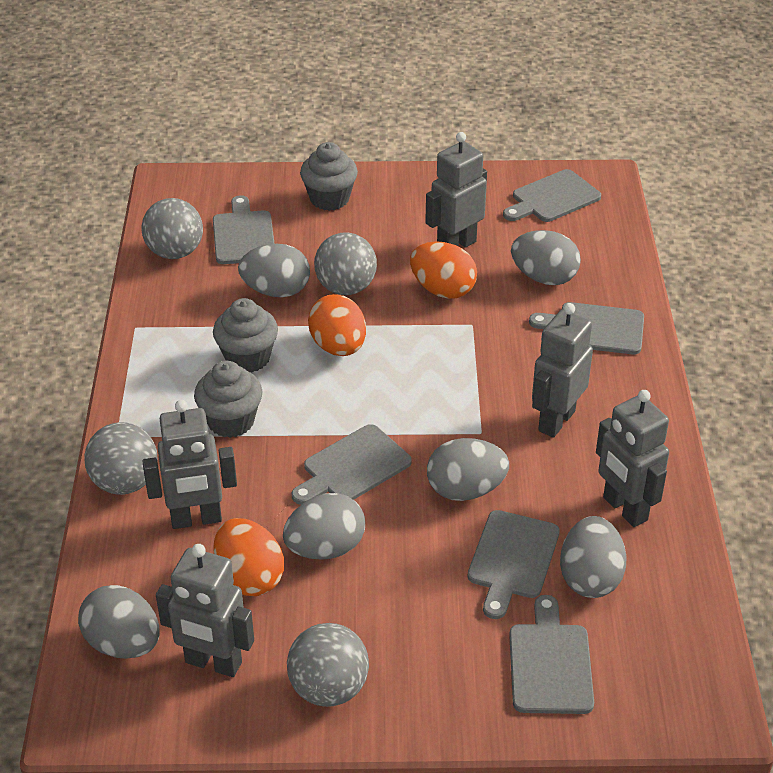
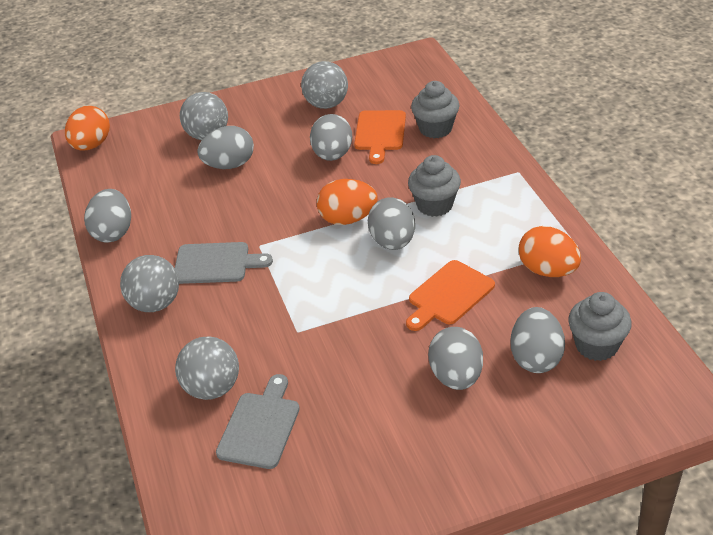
grey cutting board: 6 -> 2
grey robot: 5 -> 0
orange cutting board: 0 -> 2

